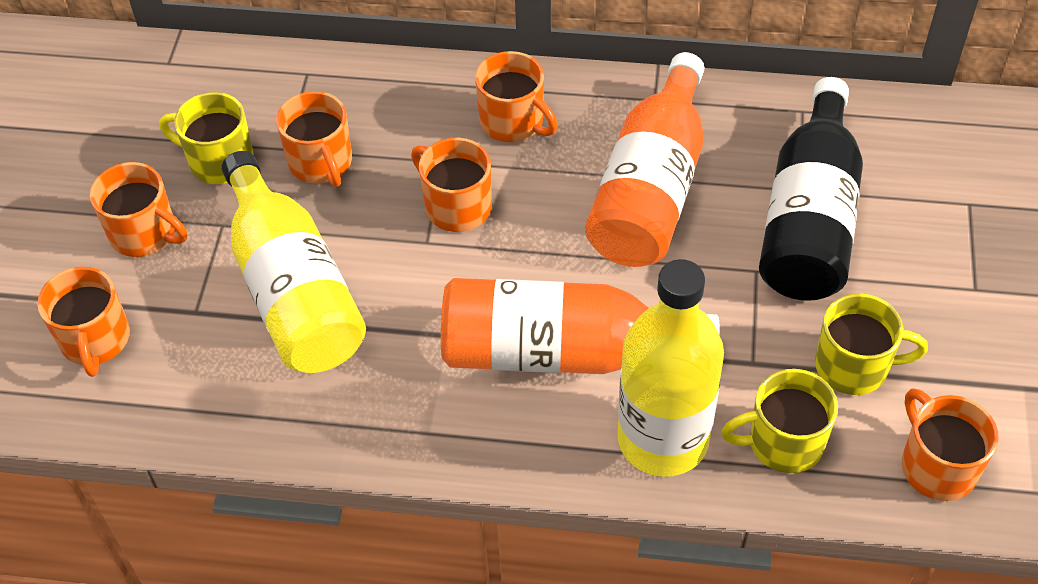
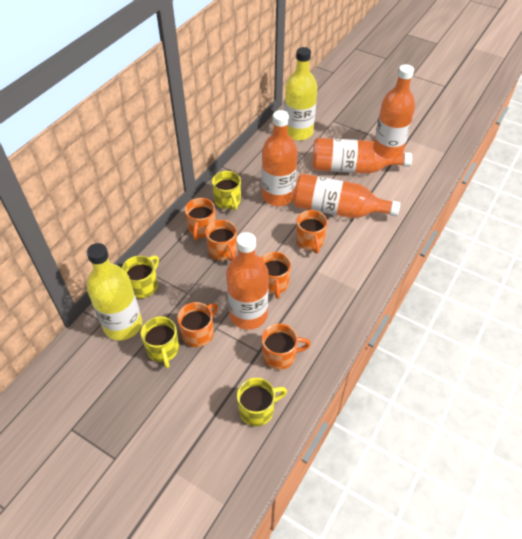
black bottle: 1 -> 0
orange bottle: 2 -> 5
yellow mug: 3 -> 4

